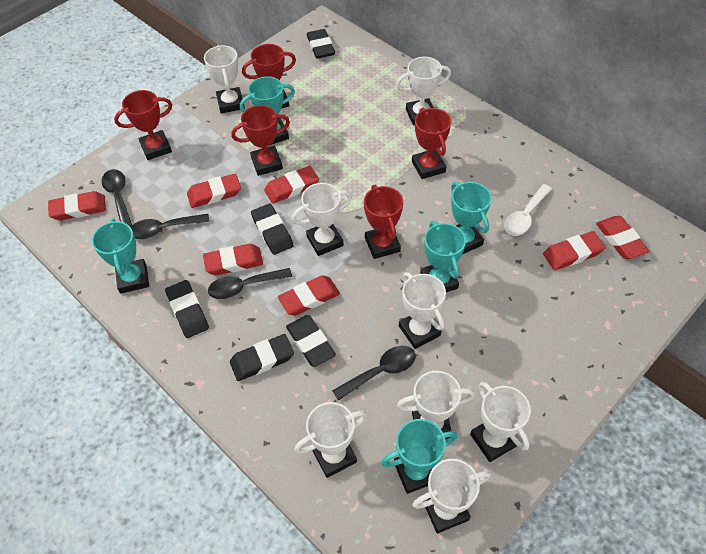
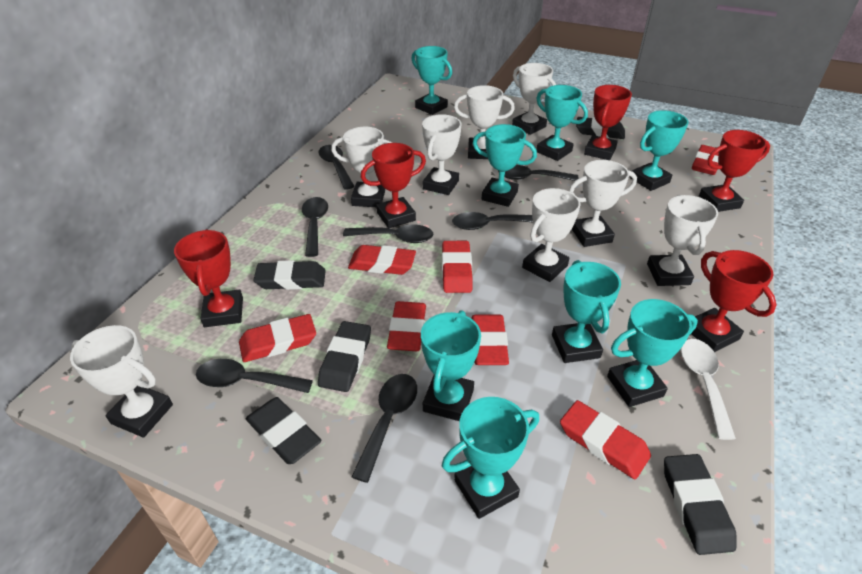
black spoon: 4 -> 7
turquoise trophy: 5 -> 8

